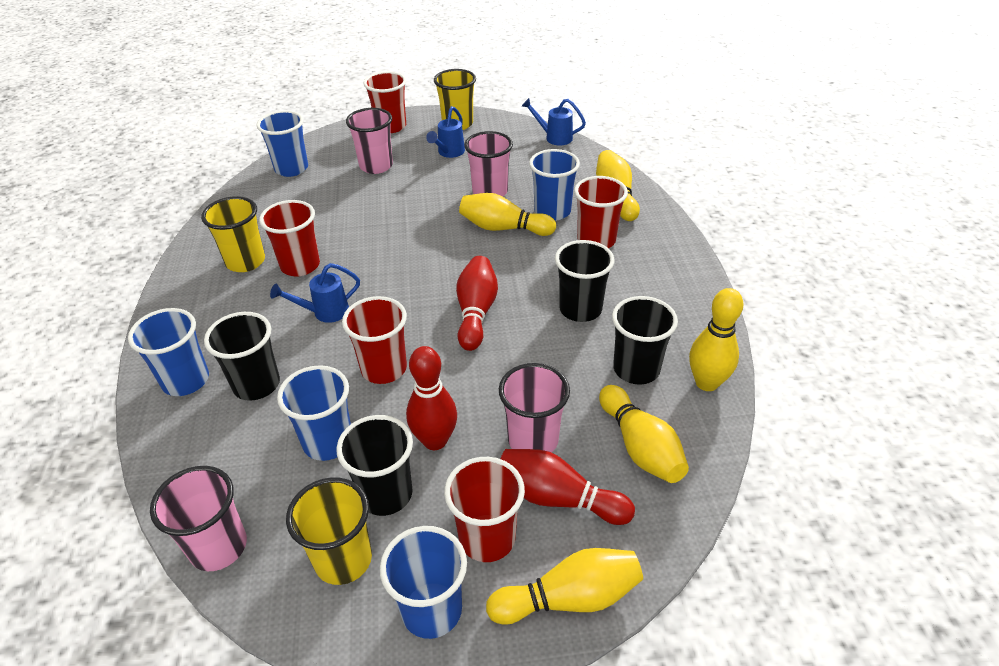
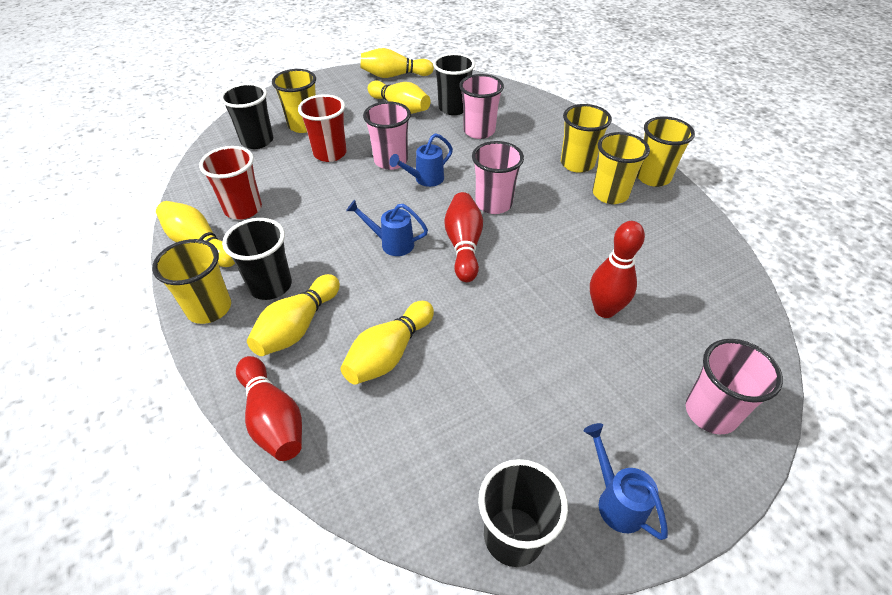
blue cup: 5 -> 0
red cup: 5 -> 2
yellow cup: 3 -> 5

